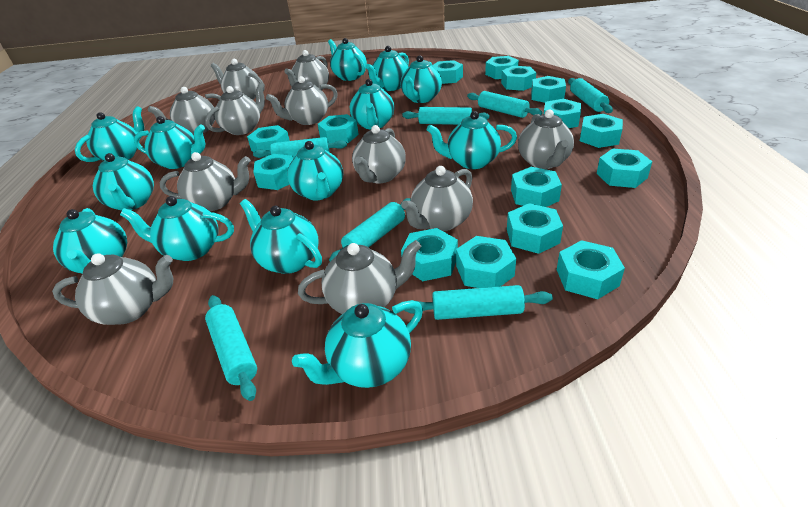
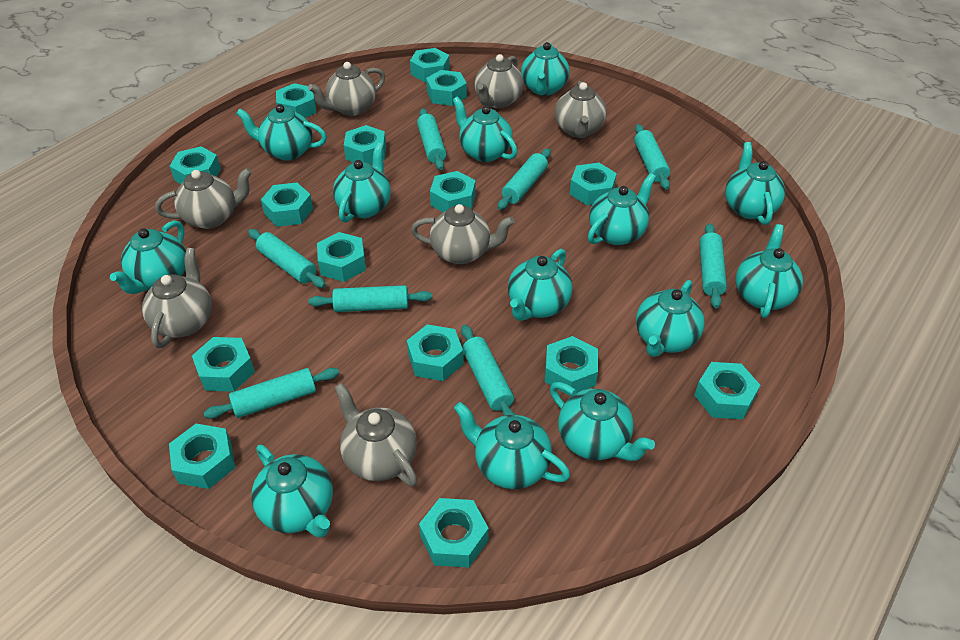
grey teapot: 11 -> 7
turquoise rolling pin: 7 -> 8

